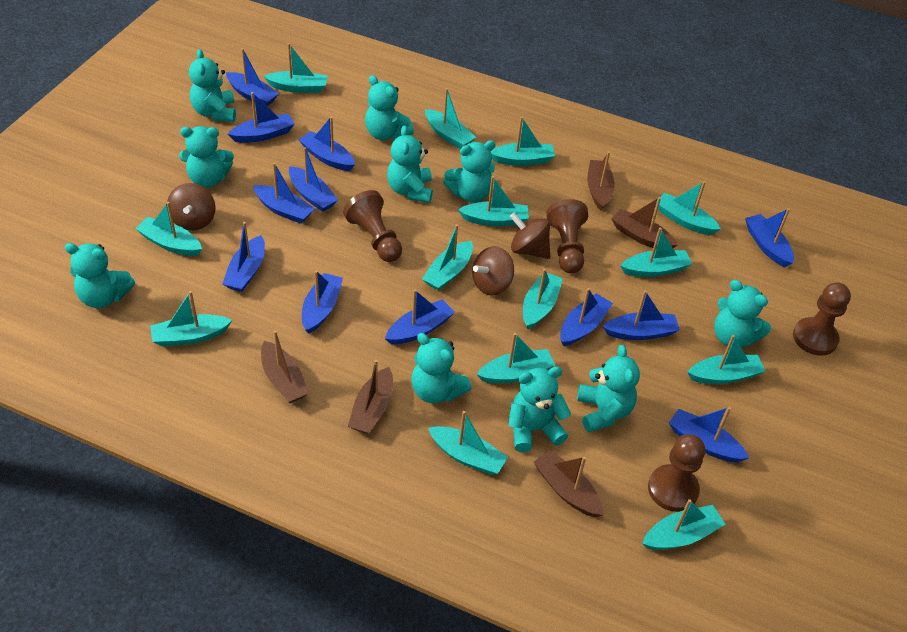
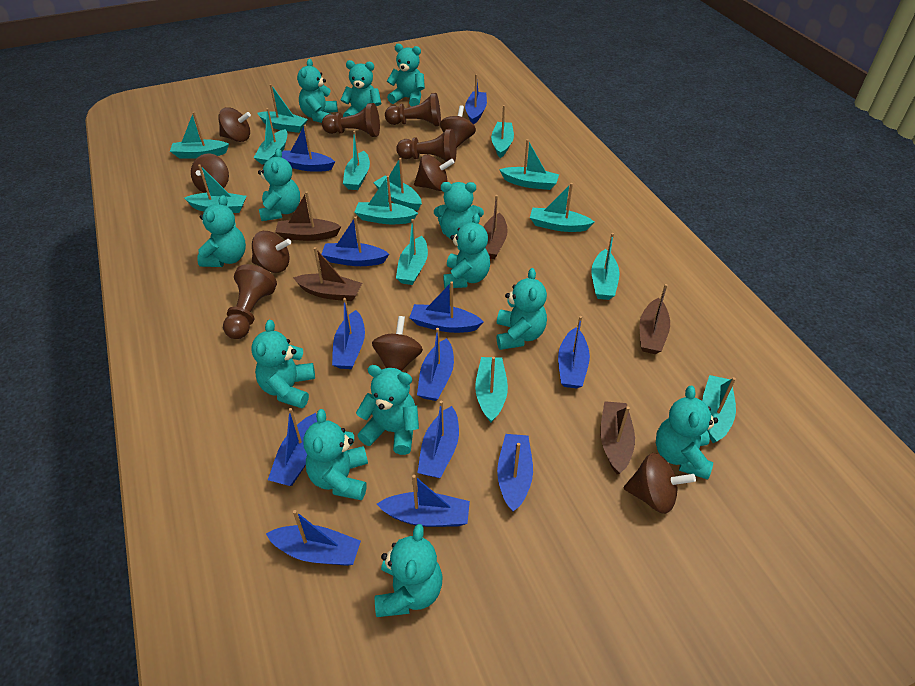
brown spinning top: 3 -> 7
turquoise teddy bear: 10 -> 13

